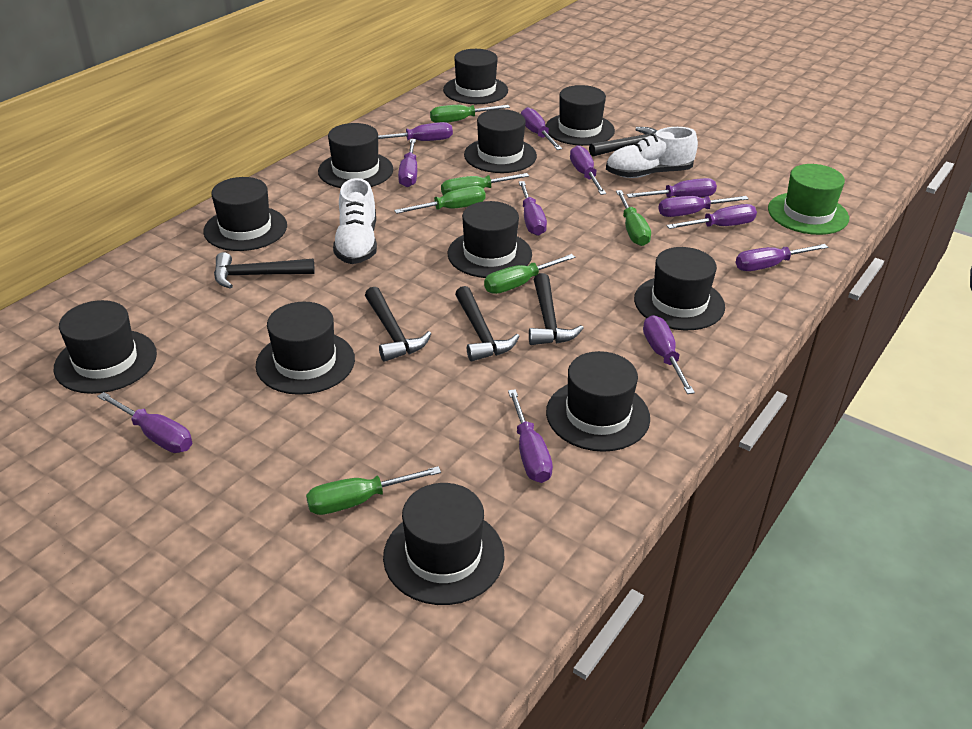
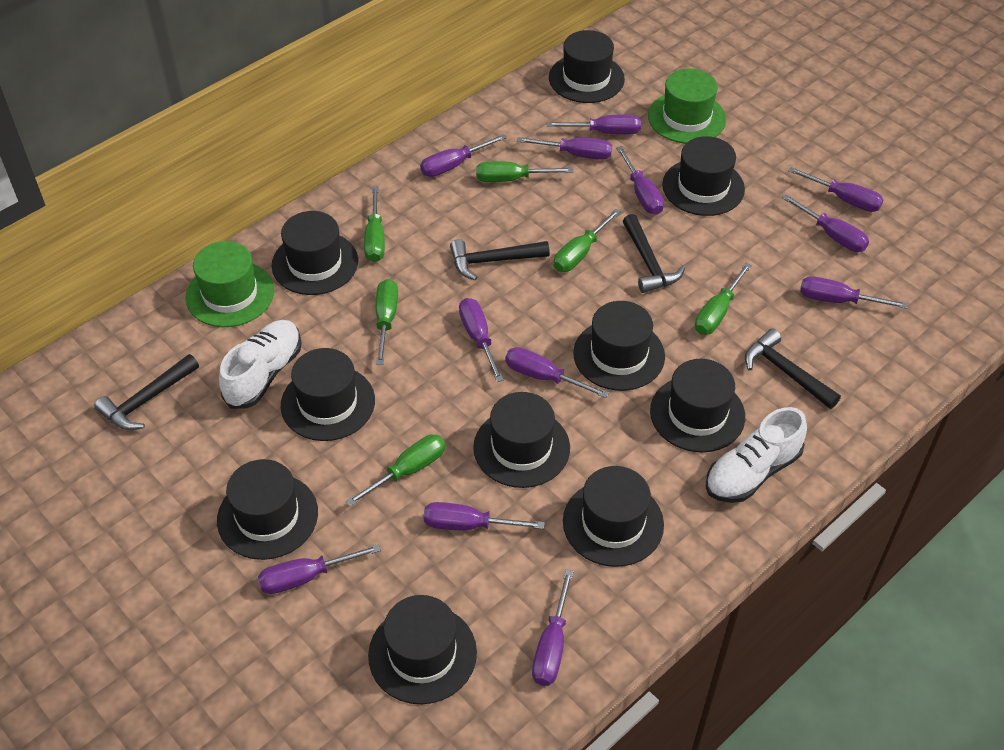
black hammer: 5 -> 4
black hat: 11 -> 10
green hat: 1 -> 2

